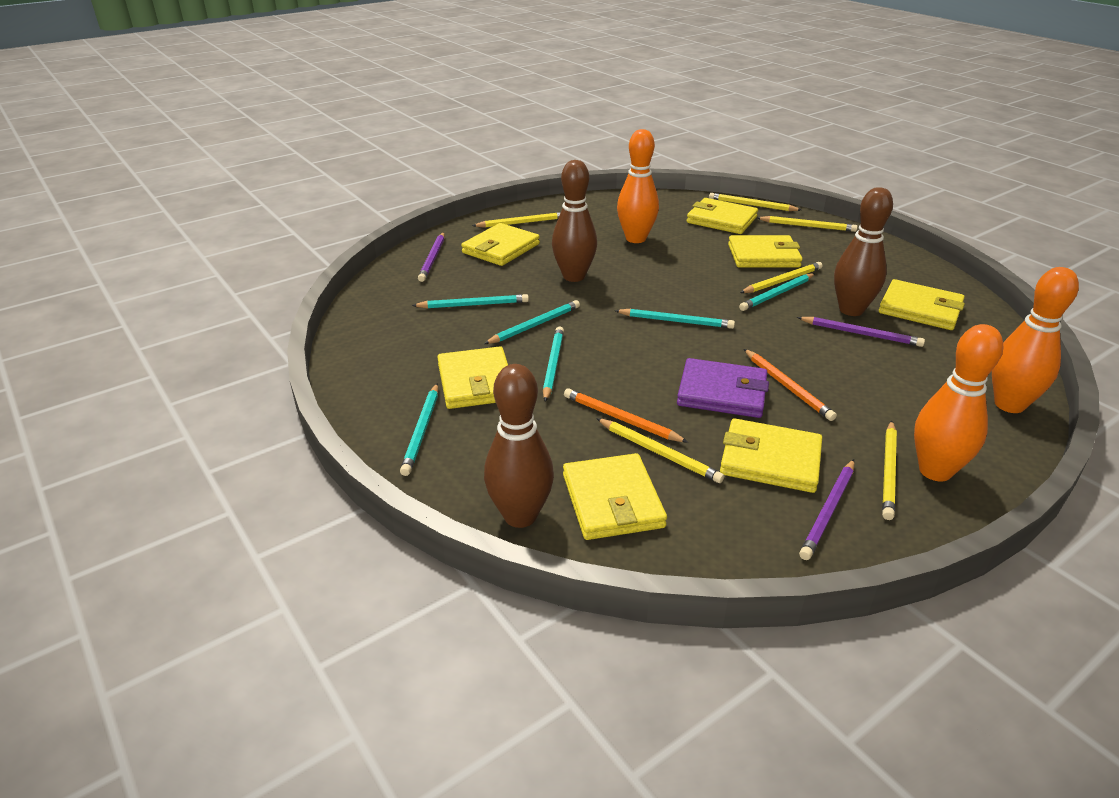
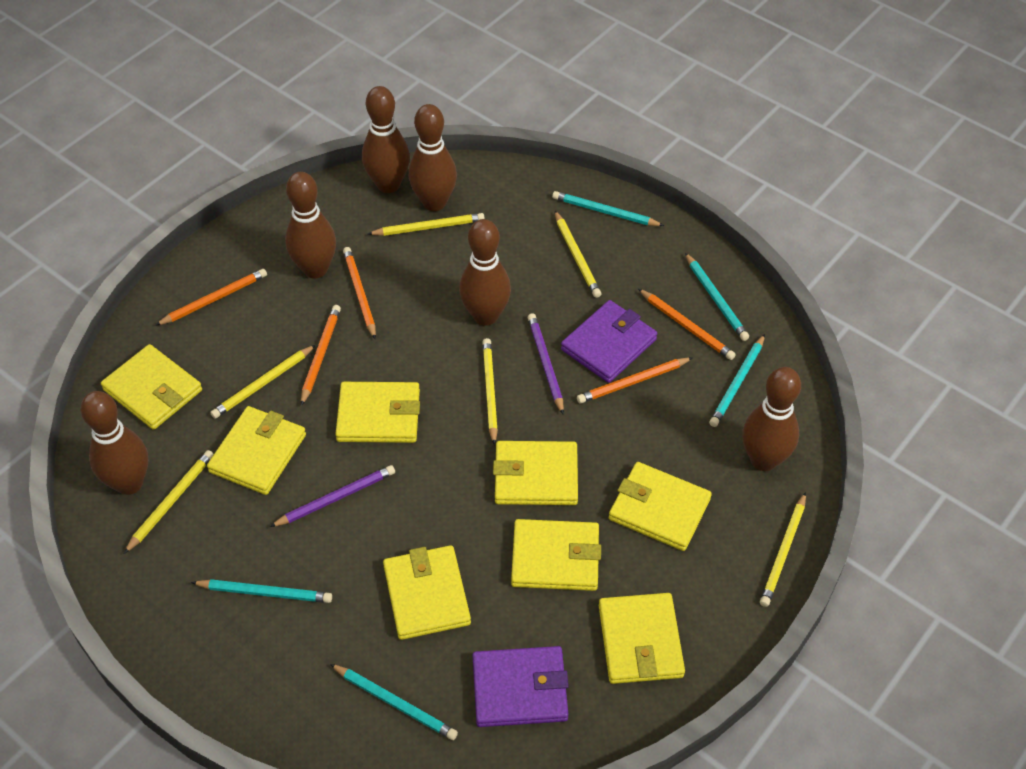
brown bowling pin: 3 -> 6
orange bowling pin: 3 -> 0
orange pencil: 2 -> 5
purple pencil: 3 -> 2
purple wallet: 1 -> 2
turquoise pencil: 6 -> 5
yellow wallet: 7 -> 8

